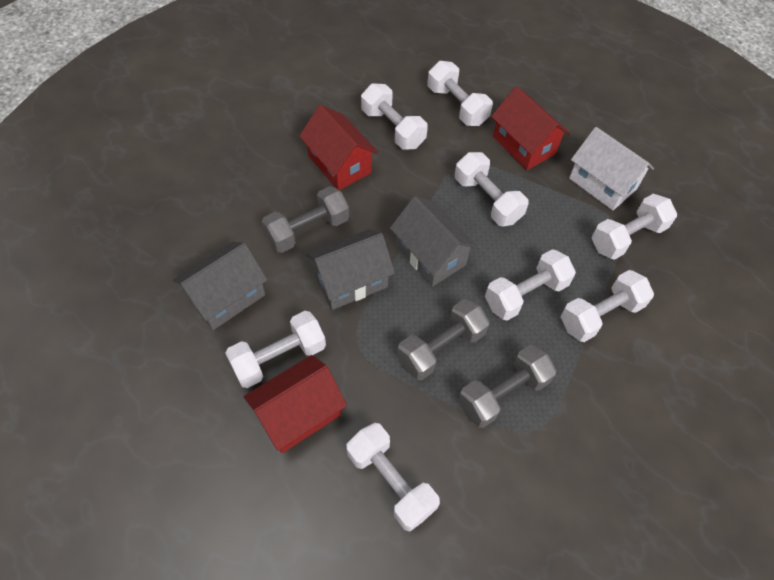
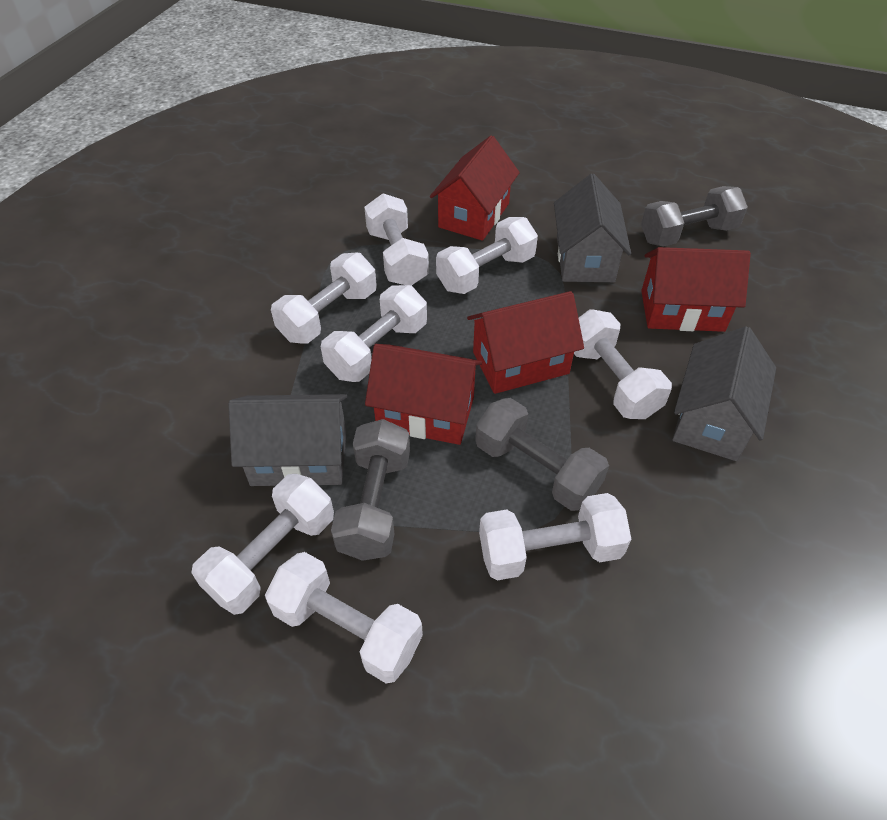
red house: 3 -> 4
white house: 1 -> 0

